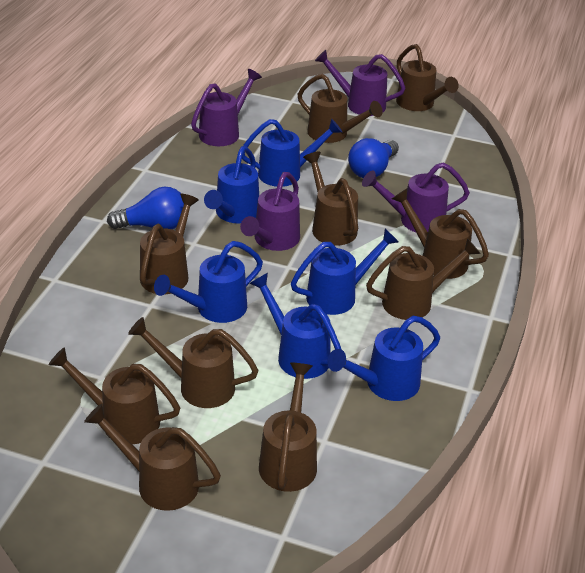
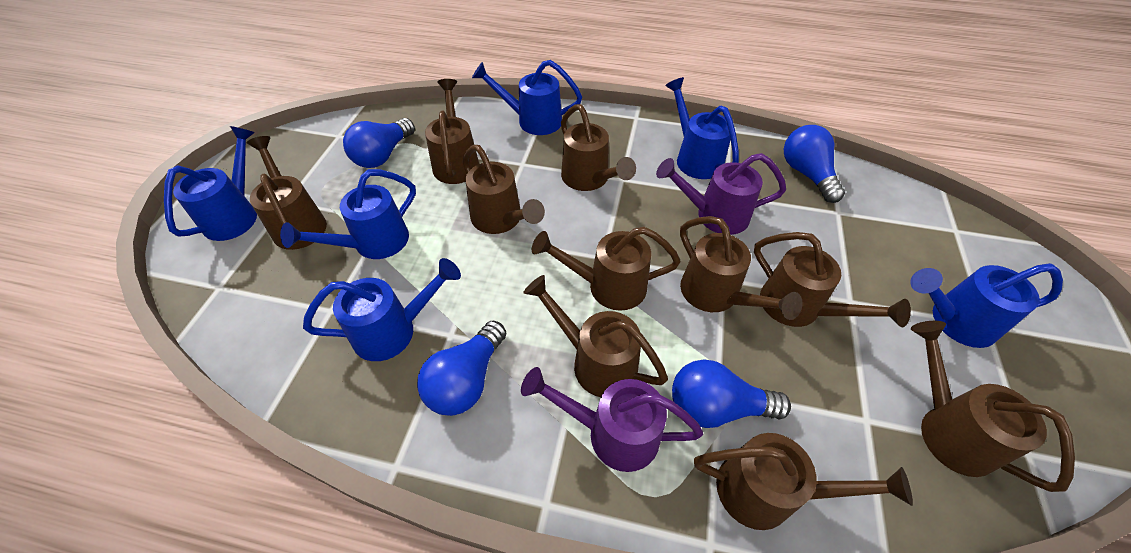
blue light bulb: 2 -> 4
purple watering can: 4 -> 2

